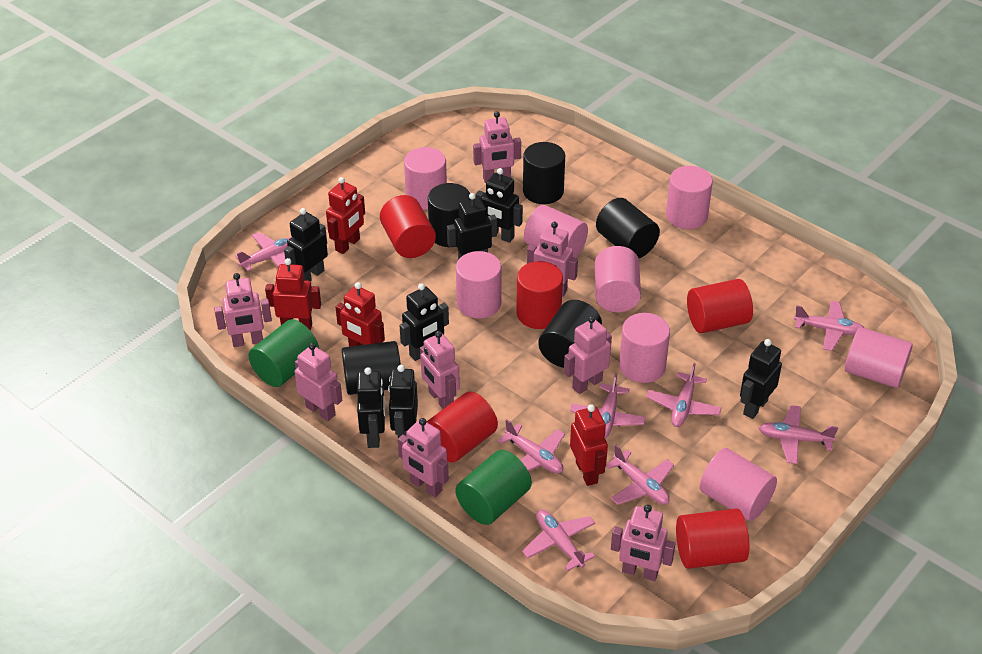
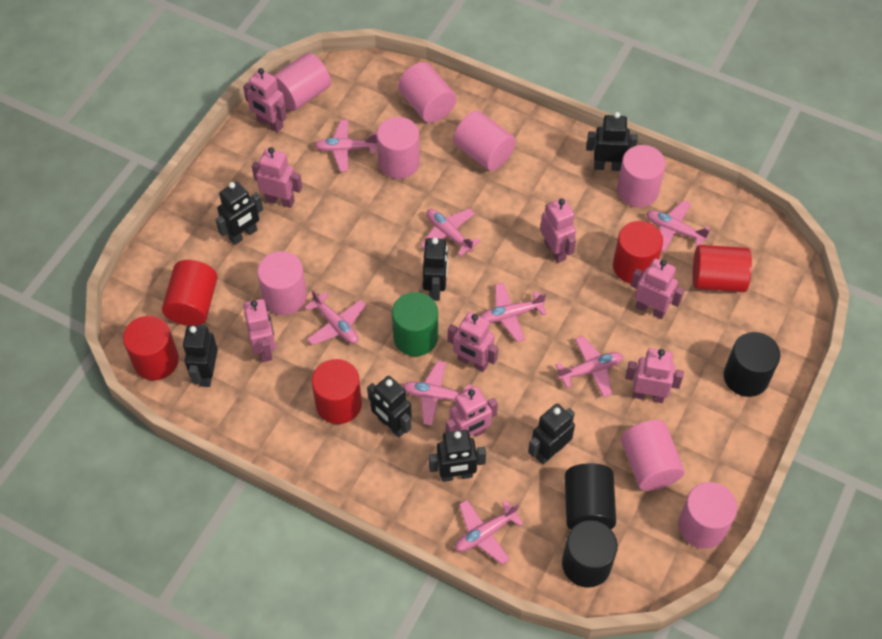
black cylinder: 5 -> 3
green cylinder: 2 -> 1
red robot: 4 -> 0

